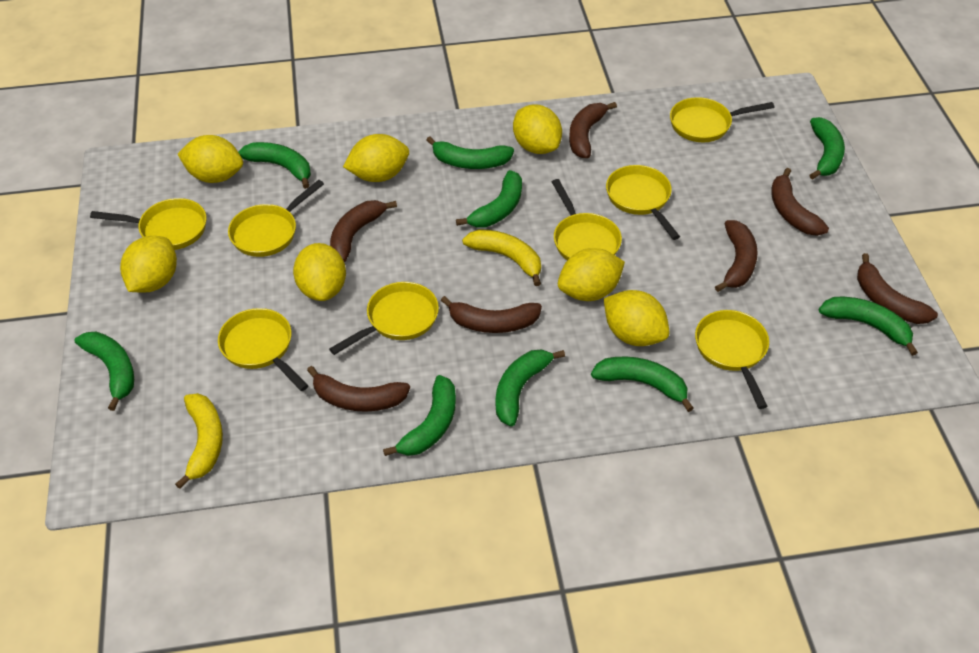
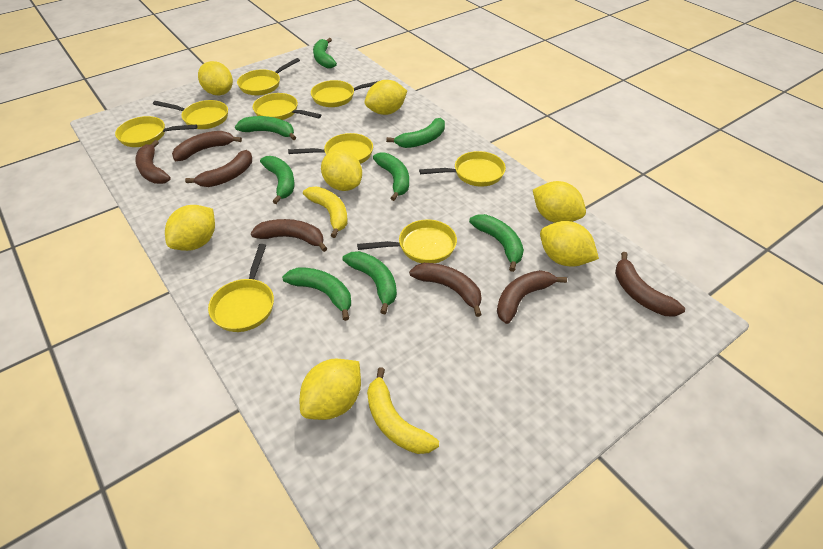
green banana: 9 -> 8
yellow pan: 8 -> 9

